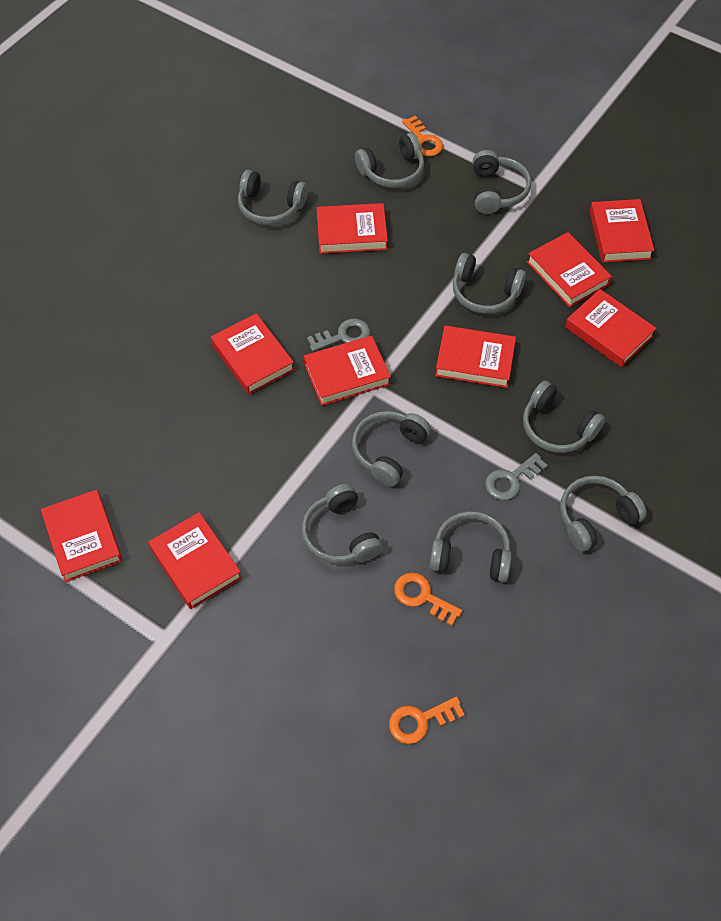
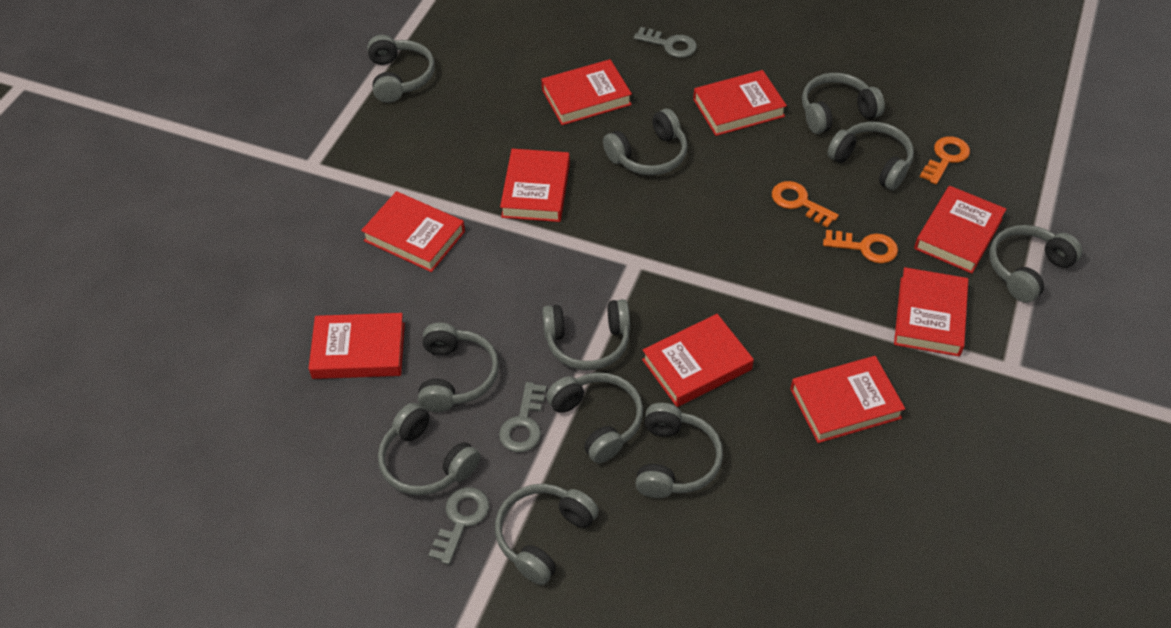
grey headphones: 9 -> 11
grey key: 2 -> 3

